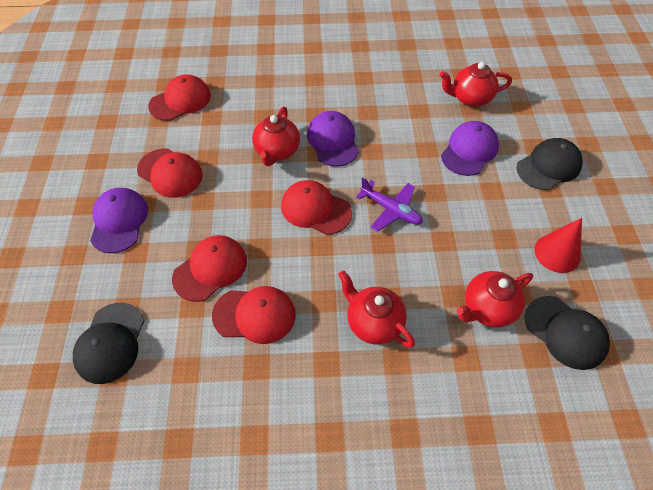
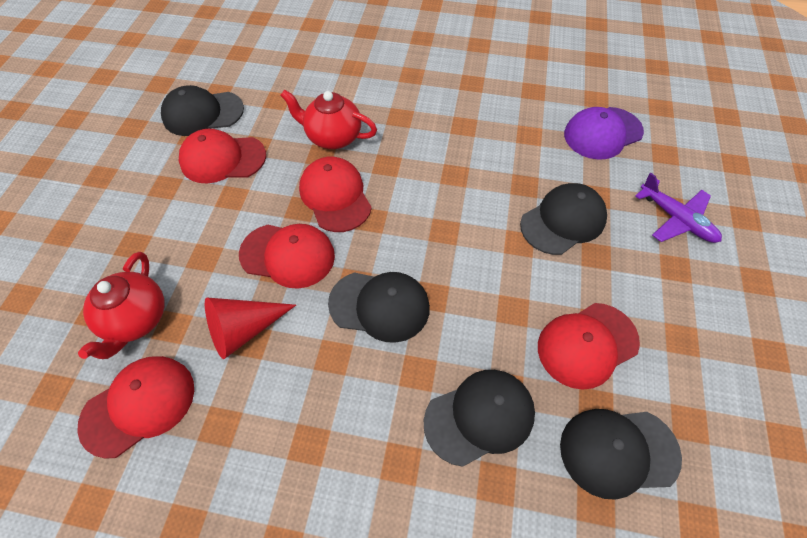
black cap: 3 -> 5
purple cap: 3 -> 1
red teapot: 4 -> 2

